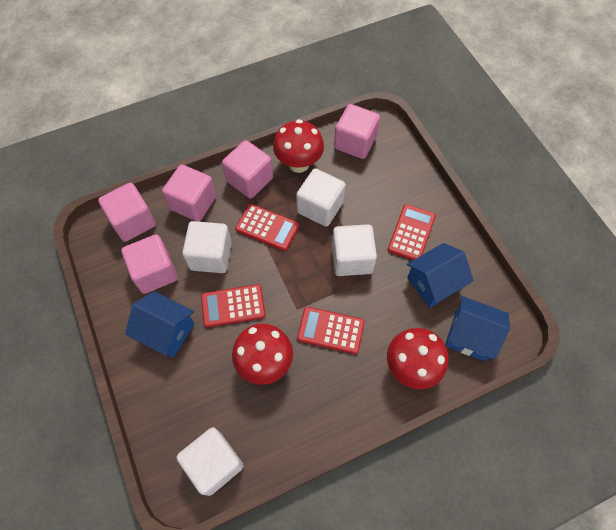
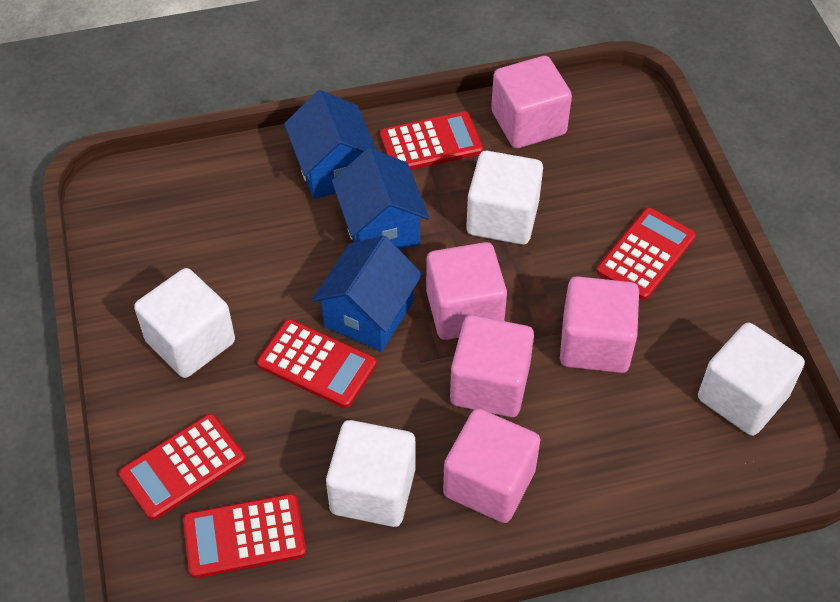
red calculator: 4 -> 5
red mushroom: 3 -> 0

